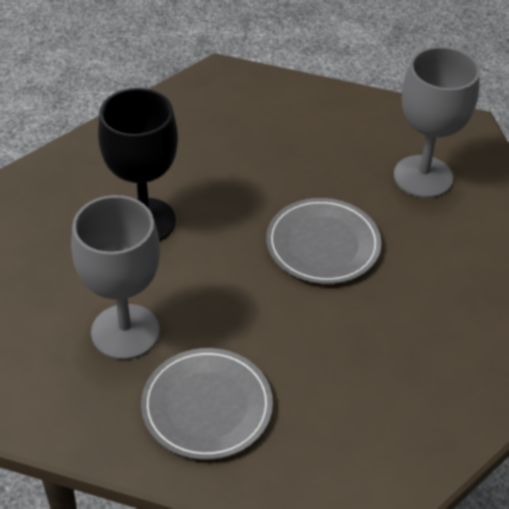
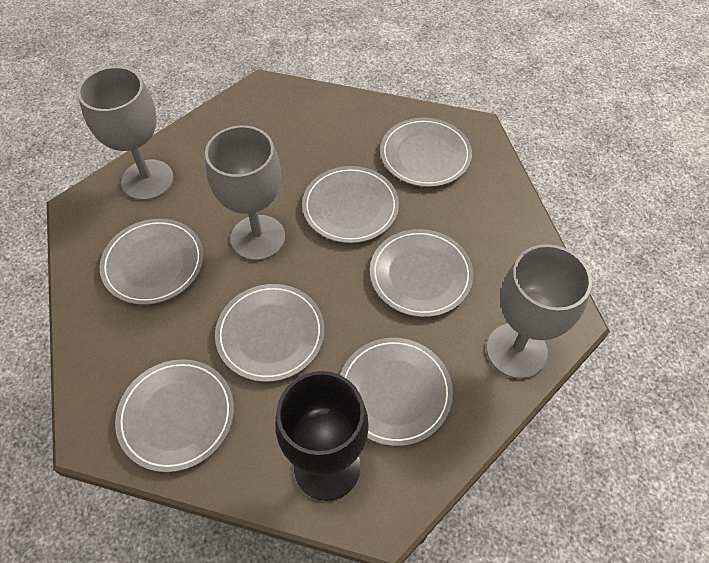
grey goblet: 2 -> 3
grey plate: 2 -> 7

